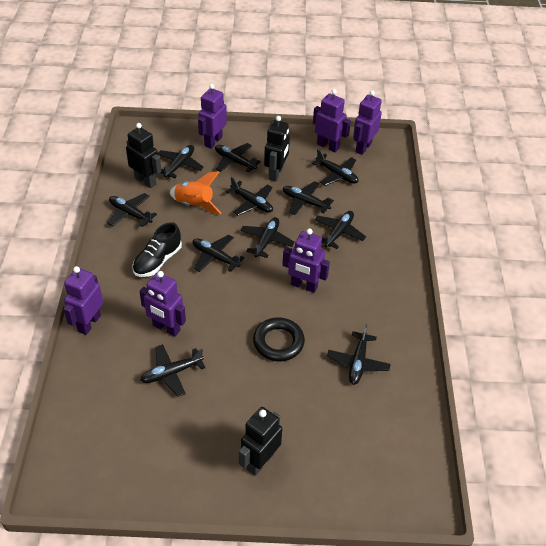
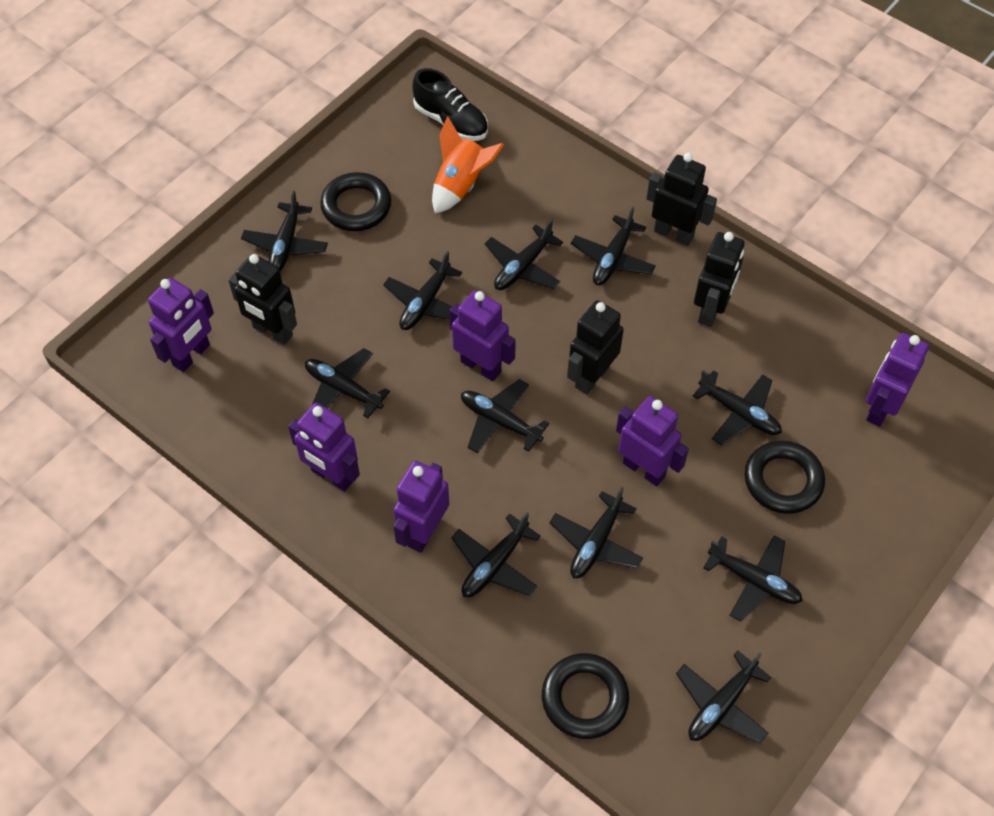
black ring: 1 -> 3
black robot: 3 -> 4

